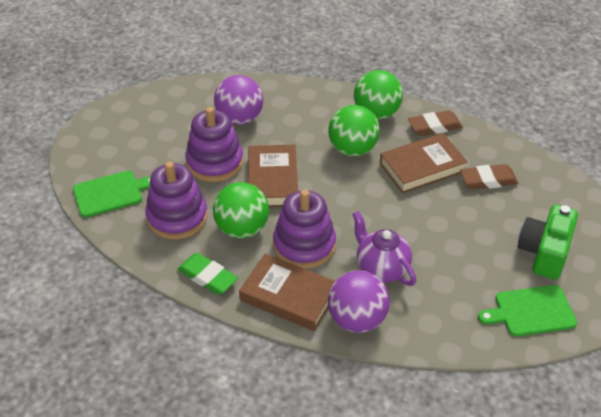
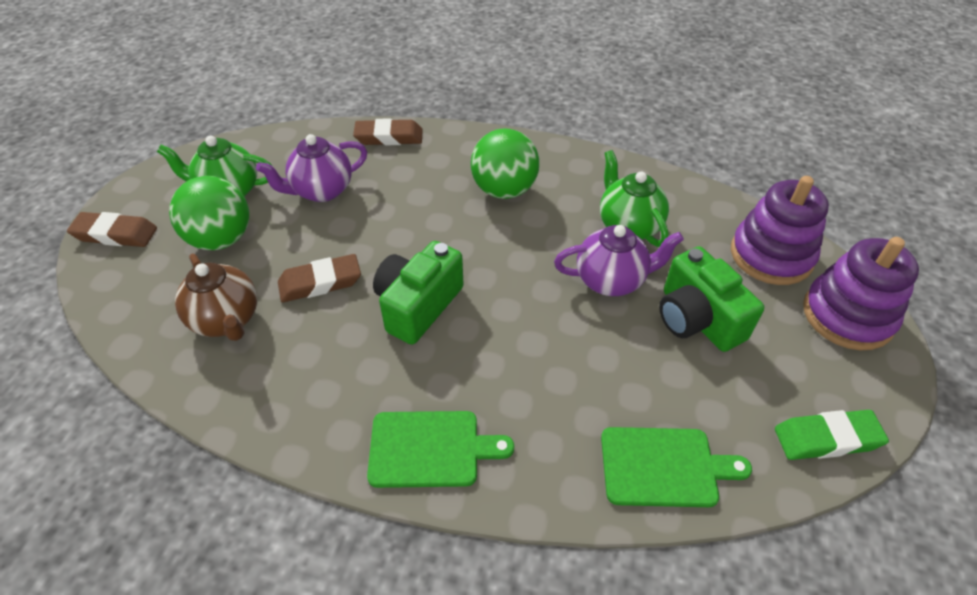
brown book: 3 -> 0
brown eraser: 2 -> 3
brown teapot: 0 -> 1
green ball: 3 -> 2
green camera: 1 -> 2
green teapot: 0 -> 2
purple ball: 2 -> 0
purple stacking toy: 3 -> 2
purple teapot: 1 -> 2

